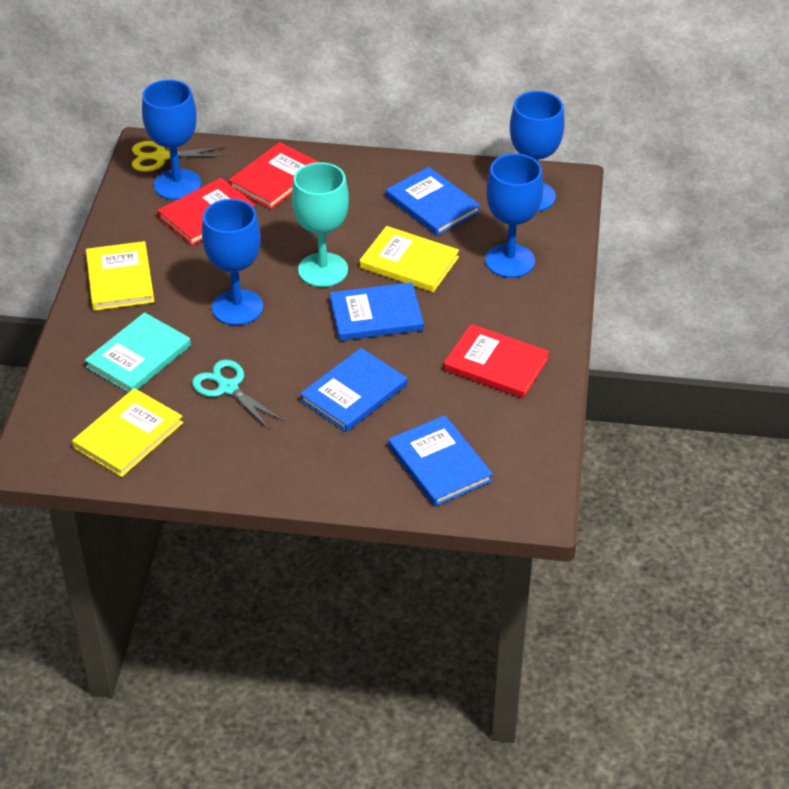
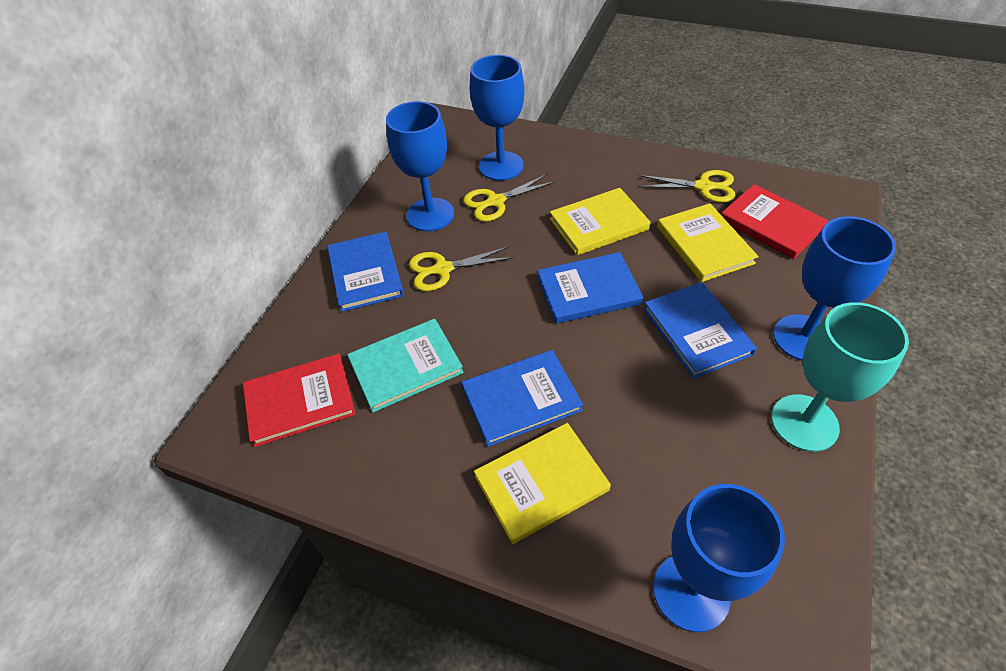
red book: 3 -> 2
turquoise scissors: 1 -> 0
yellow scissors: 1 -> 3

